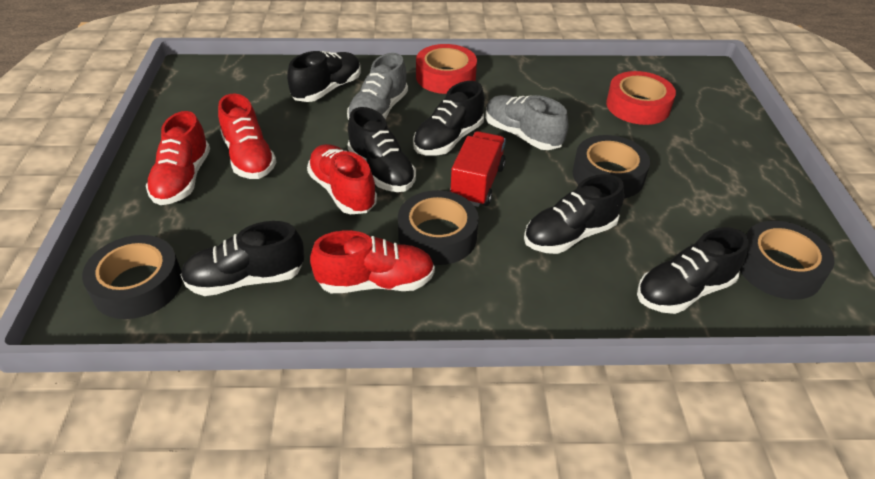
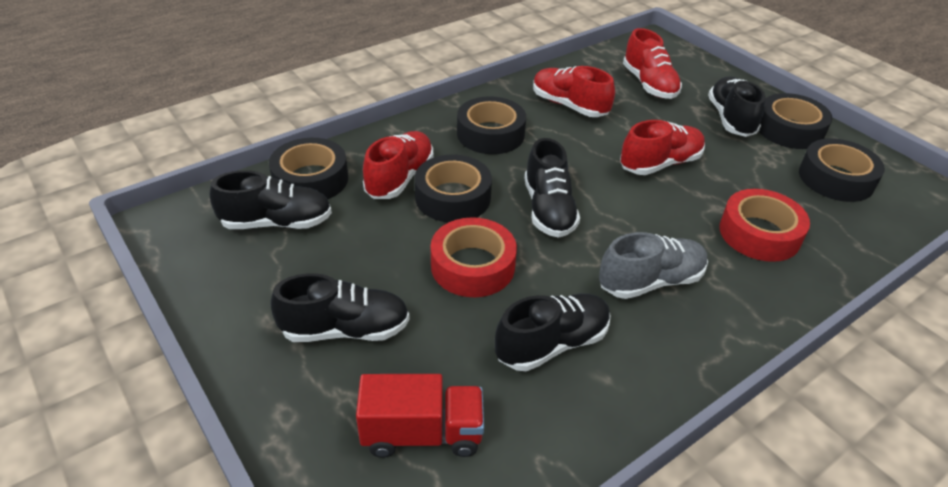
black shoe: 6 -> 5
black tape: 4 -> 5
grey shoe: 2 -> 1

